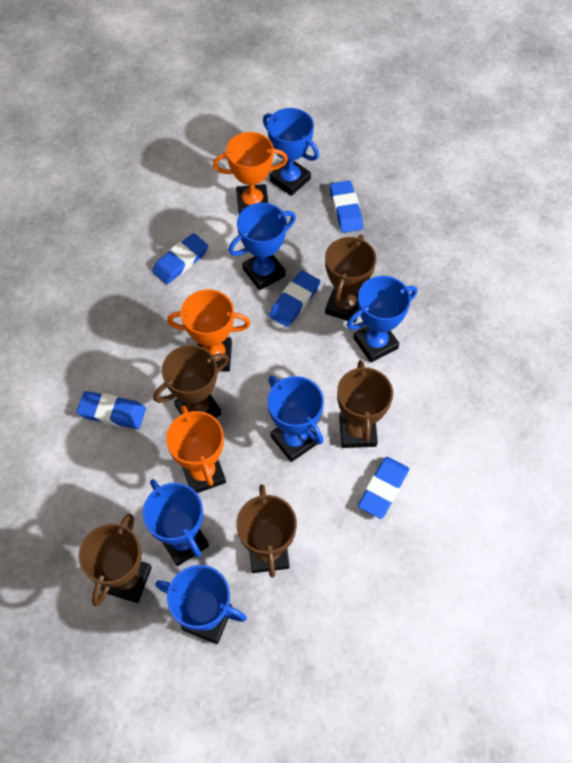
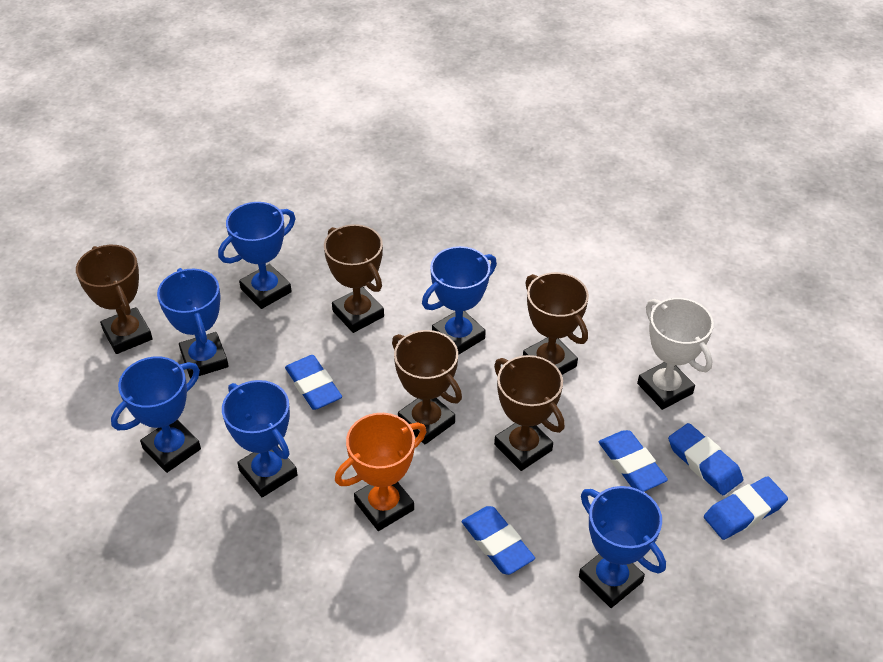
orange trophy: 3 -> 1
white trophy: 0 -> 1

